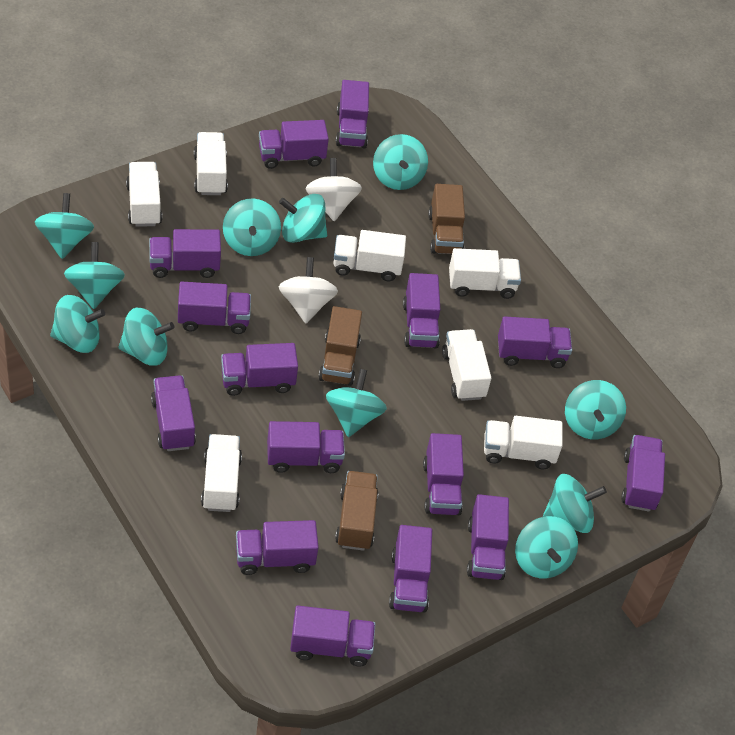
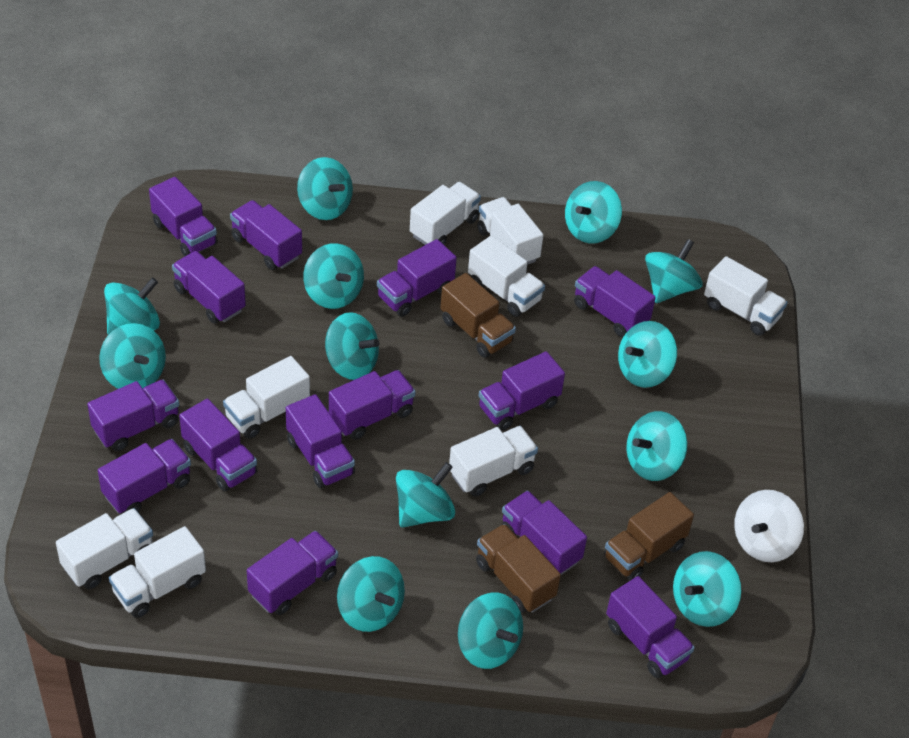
purple truck: 15 -> 14
turquoise spinning top: 11 -> 13
white spinning top: 2 -> 1
white truck: 7 -> 8

